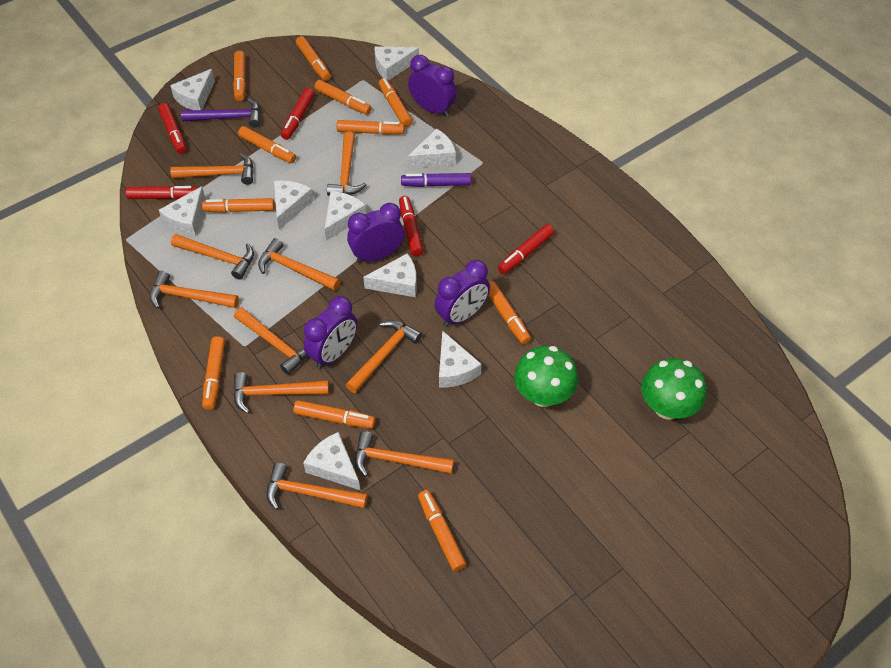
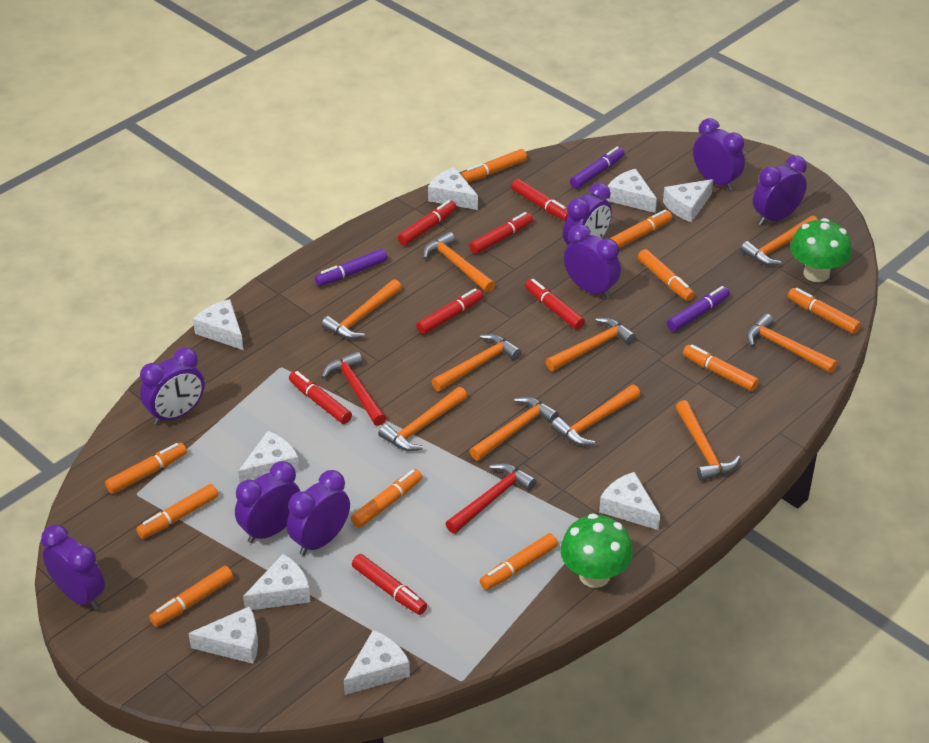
orange marker: 11 -> 10
purple clock: 4 -> 8
purple hammer: 1 -> 0
purple marker: 1 -> 3
red hammer: 0 -> 2
red marker: 5 -> 7

